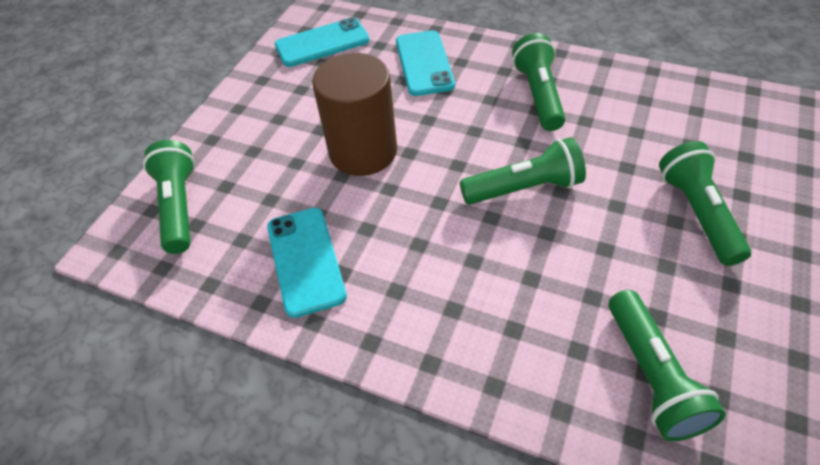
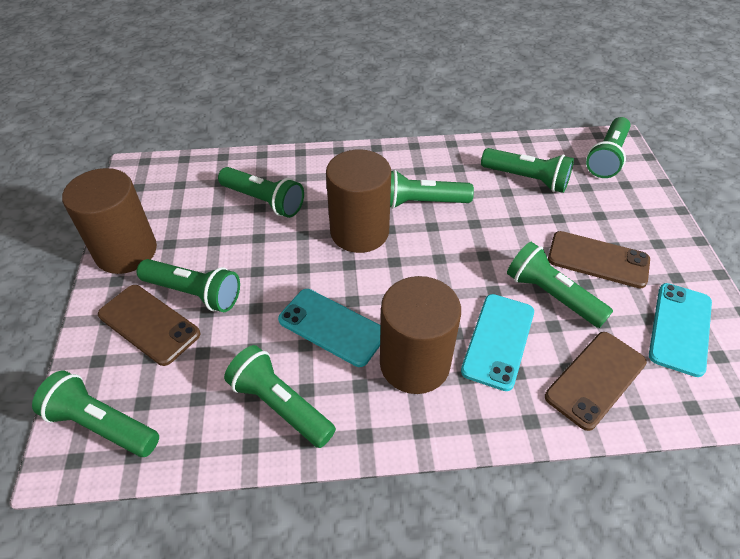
brown cylinder: 1 -> 3
brown phone: 0 -> 3
green flashlight: 5 -> 8

